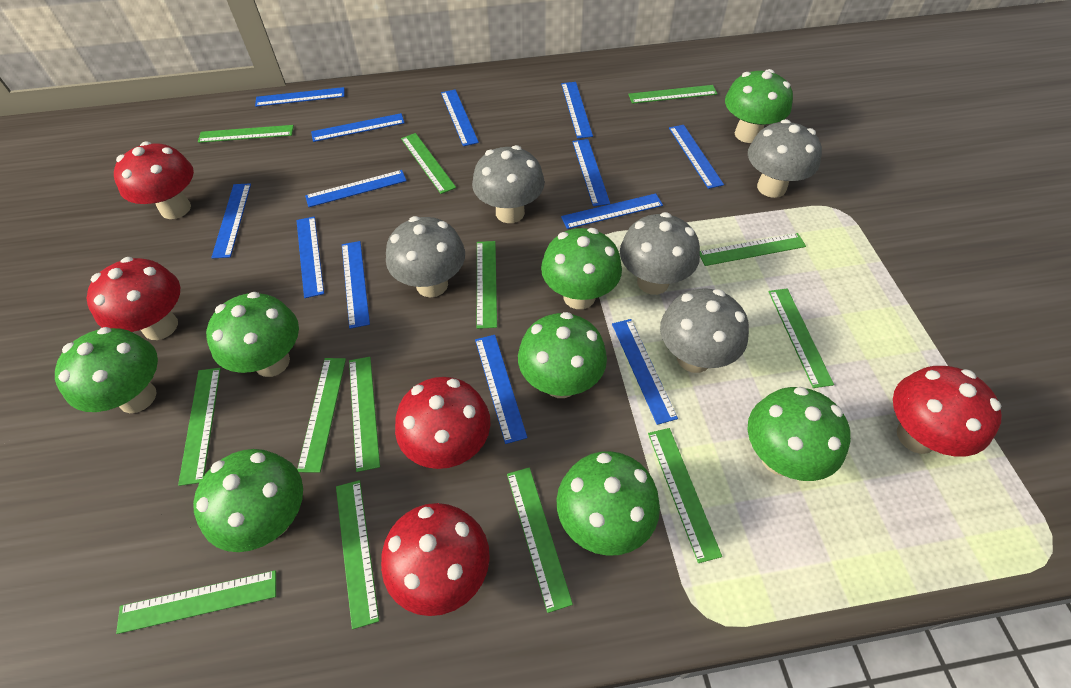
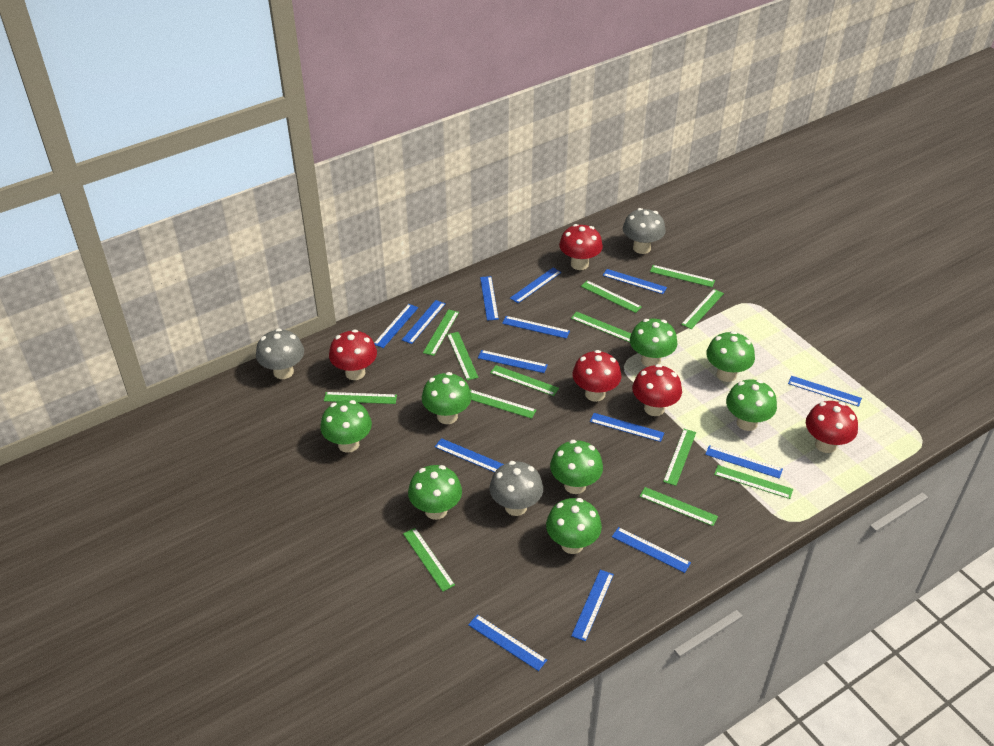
blue ruler: 13 -> 14
grey mushroom: 5 -> 3

